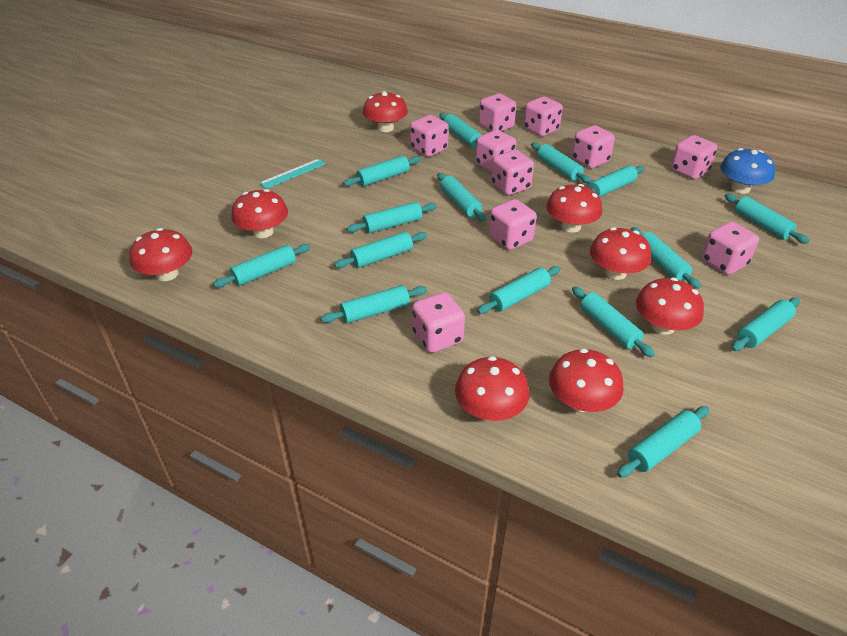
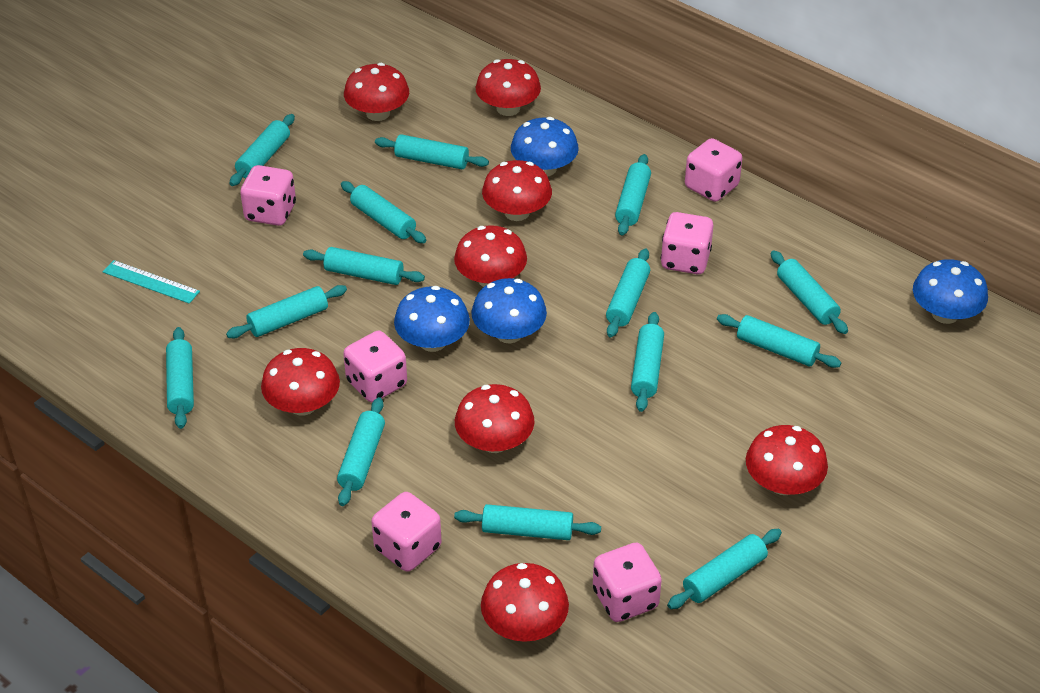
blue mushroom: 1 -> 4
pink dice: 10 -> 6
turquoise rolling pin: 15 -> 14

